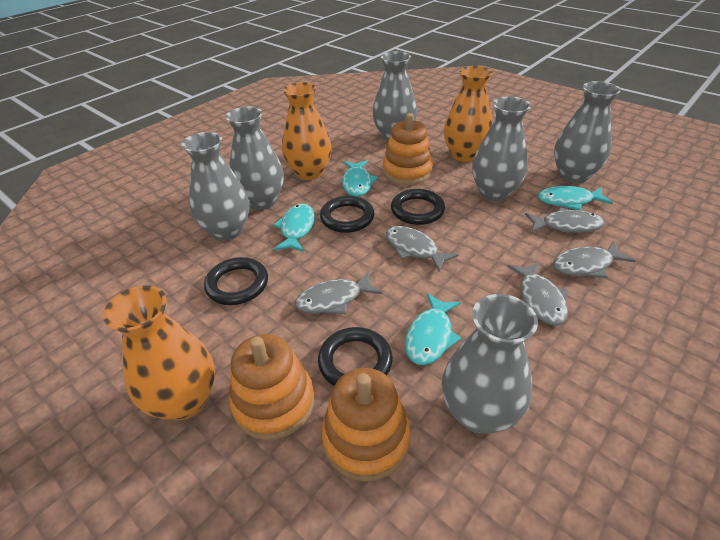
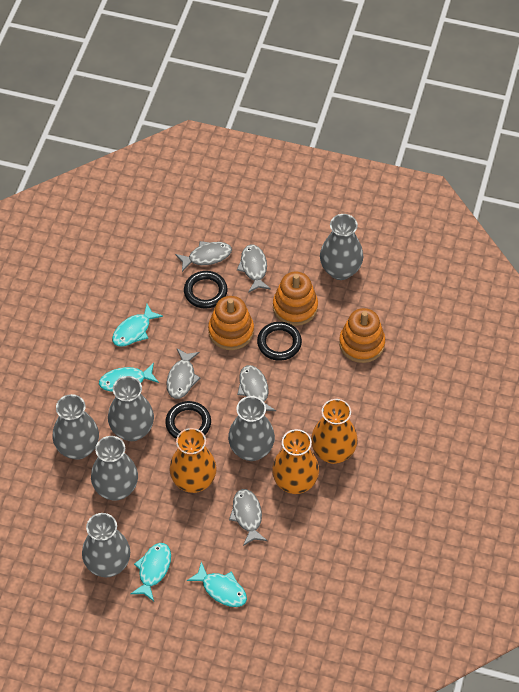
black ring: 4 -> 3

